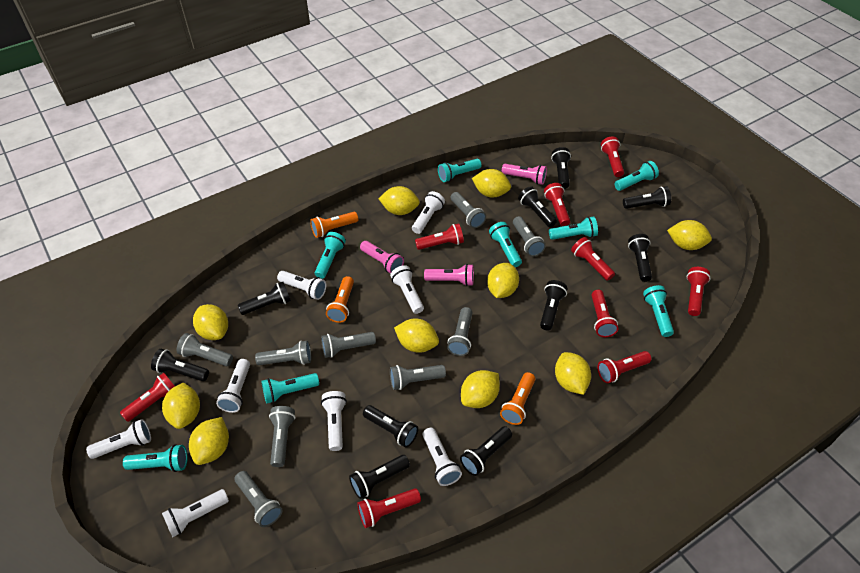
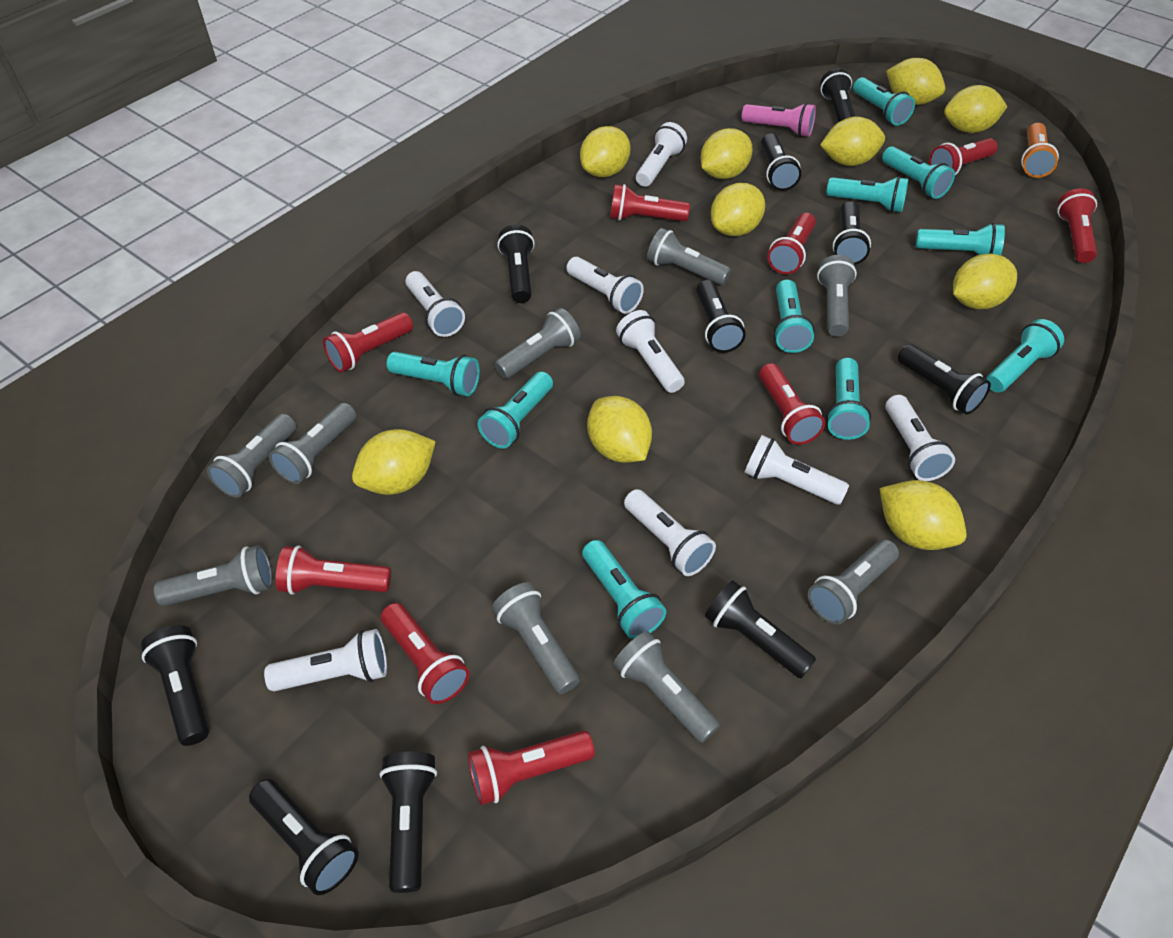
orange flashlight: 3 -> 1
pink flashlight: 3 -> 1
turquoise flashlight: 8 -> 10

